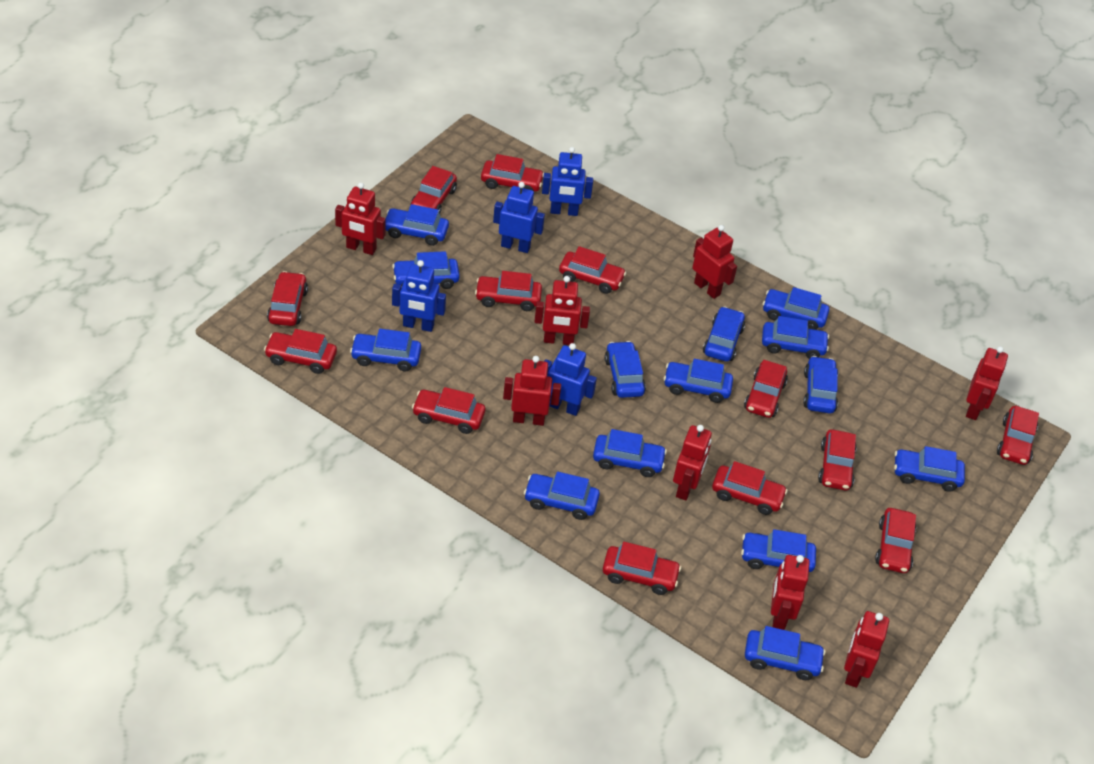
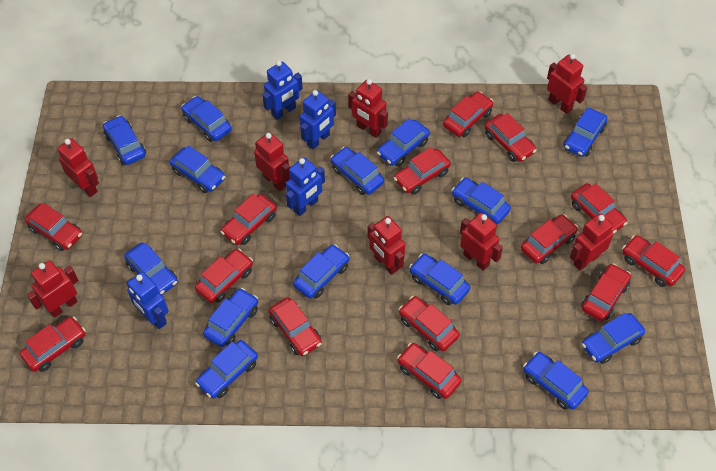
red car: 13 -> 14

